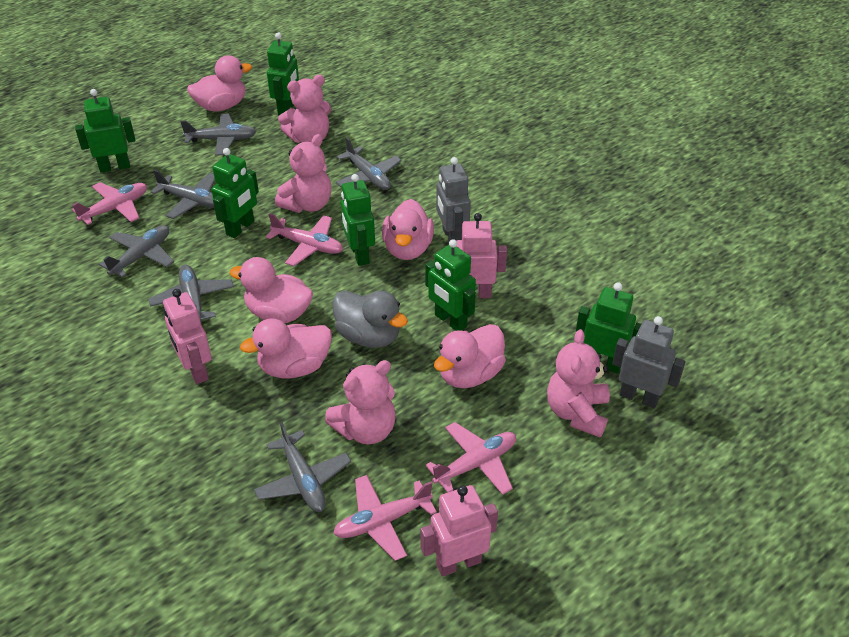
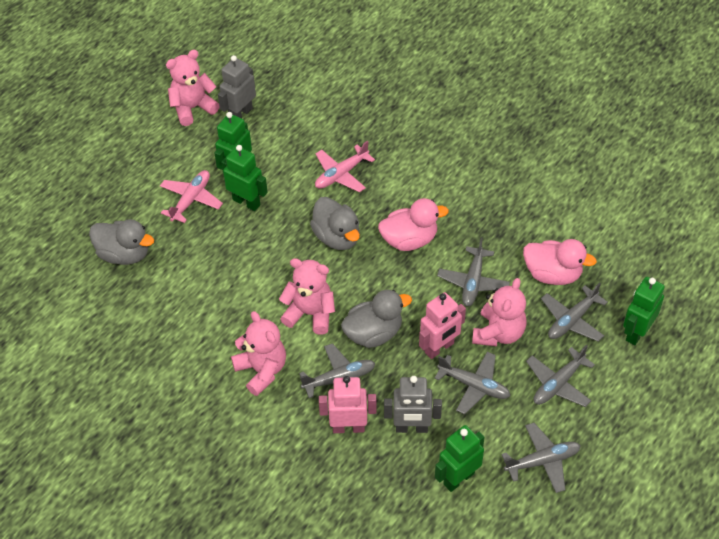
green robot: 6 -> 4
grey duck: 1 -> 3
pink duck: 5 -> 2
pink plane: 4 -> 2
pink robot: 3 -> 2

